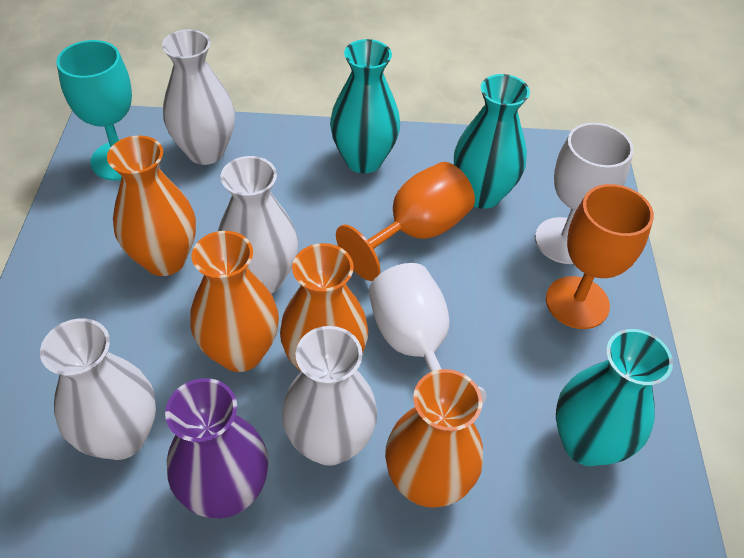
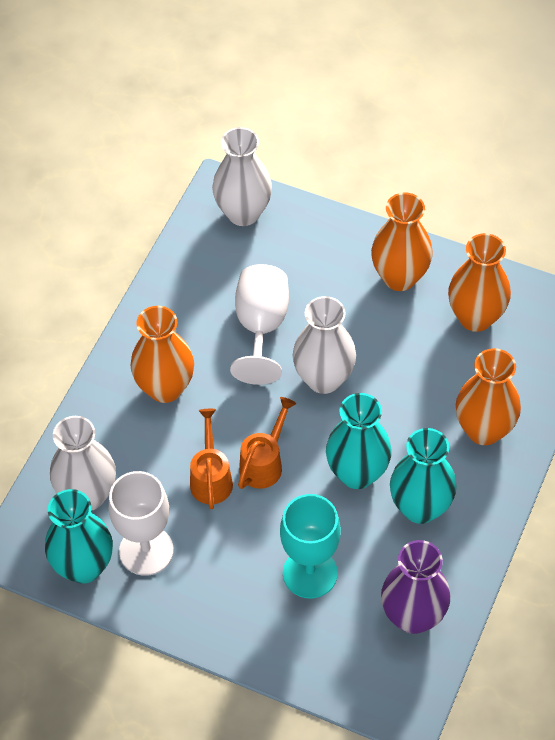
orange goblet: 2 -> 0
orange watering can: 0 -> 2
white vase: 4 -> 3

